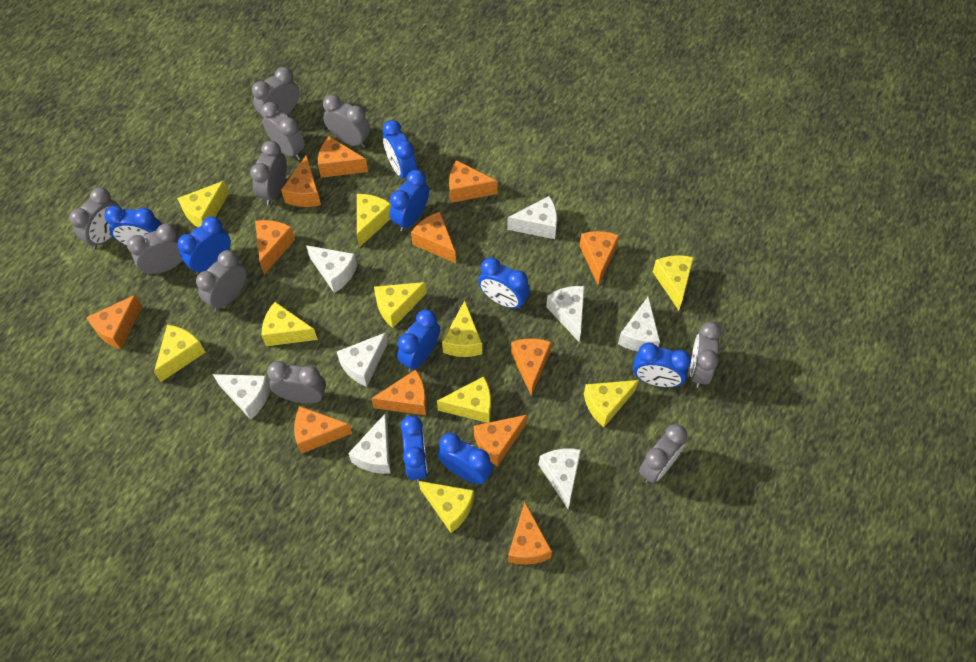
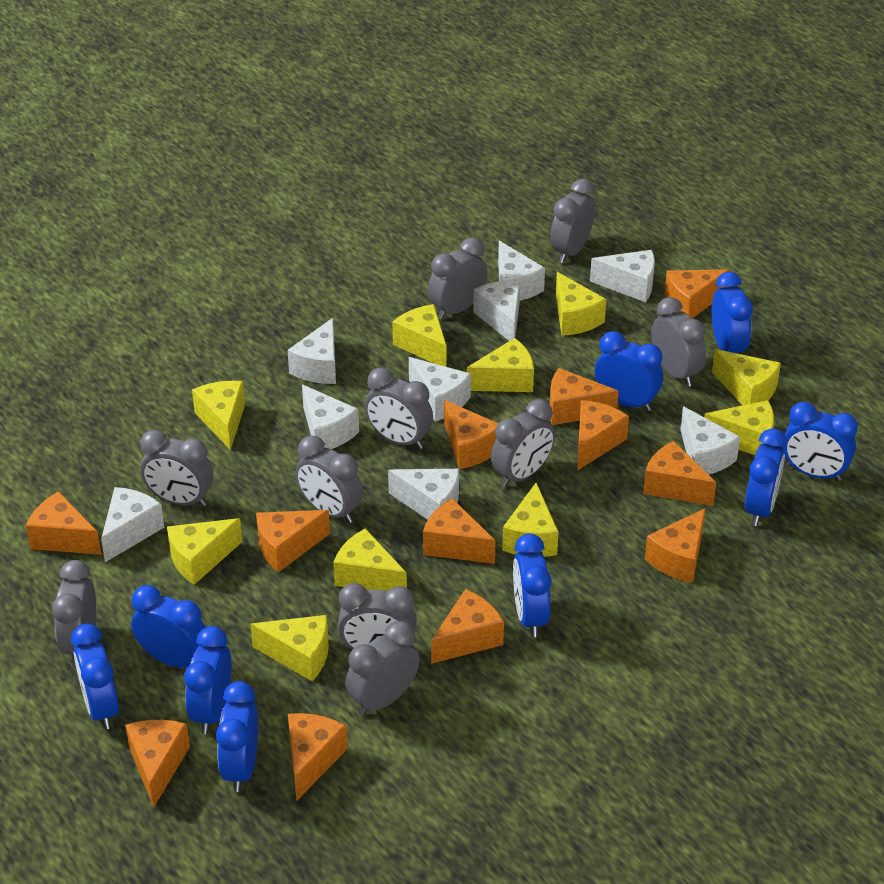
white cheese: 8 -> 9

